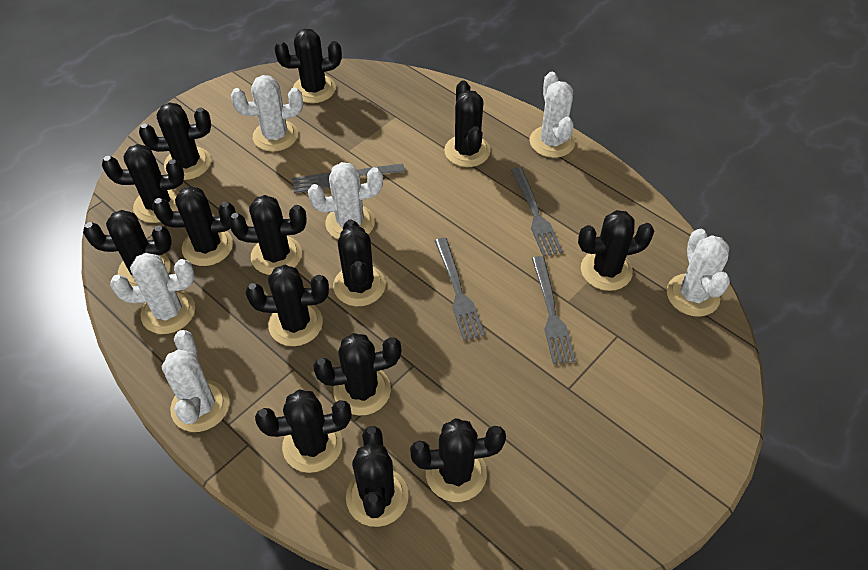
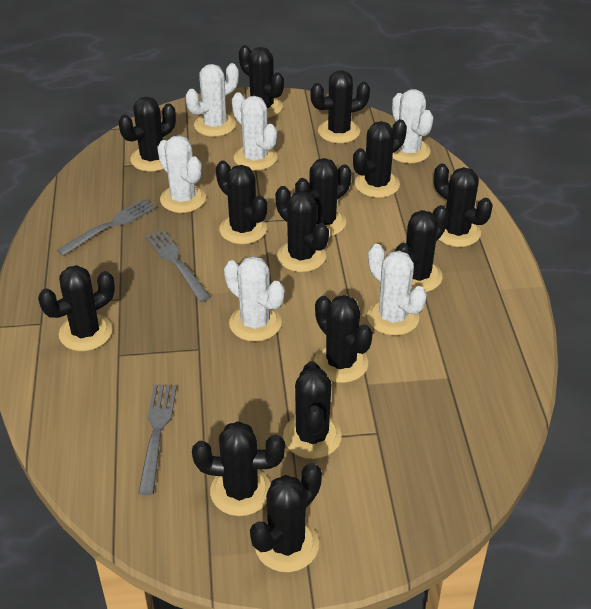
grey fork: 4 -> 3

